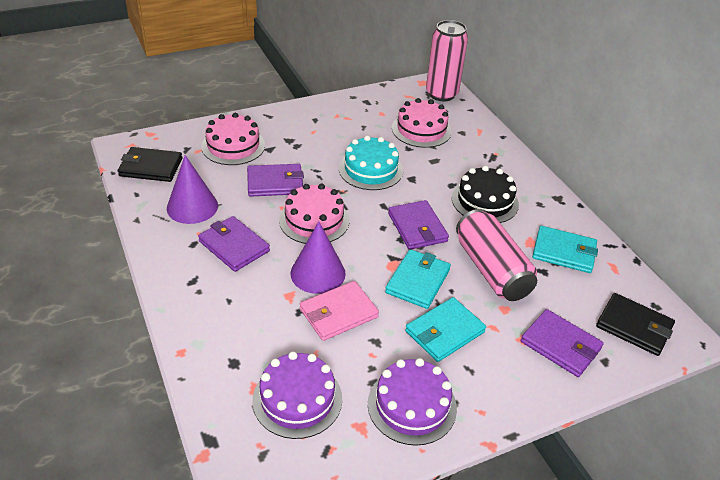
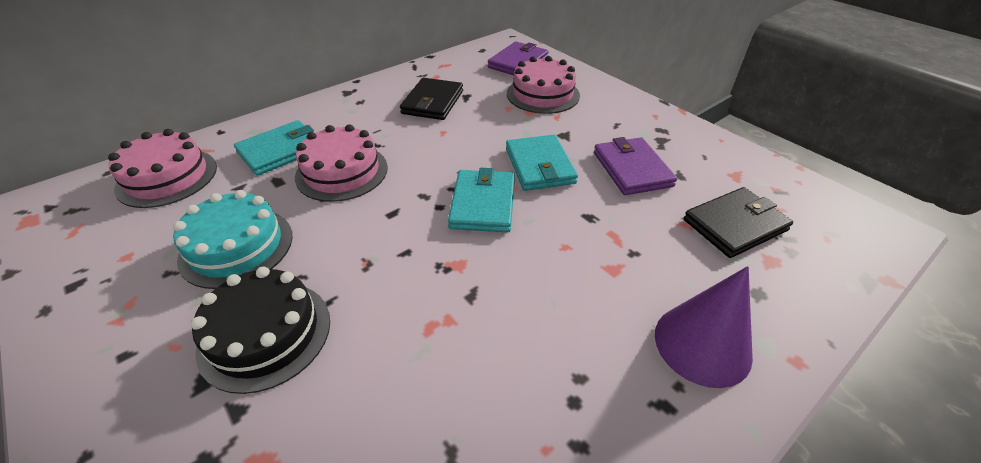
pink can: 2 -> 0
pink wallet: 1 -> 0
purple cake: 2 -> 0
purple cone: 2 -> 1
purple wallet: 4 -> 2

